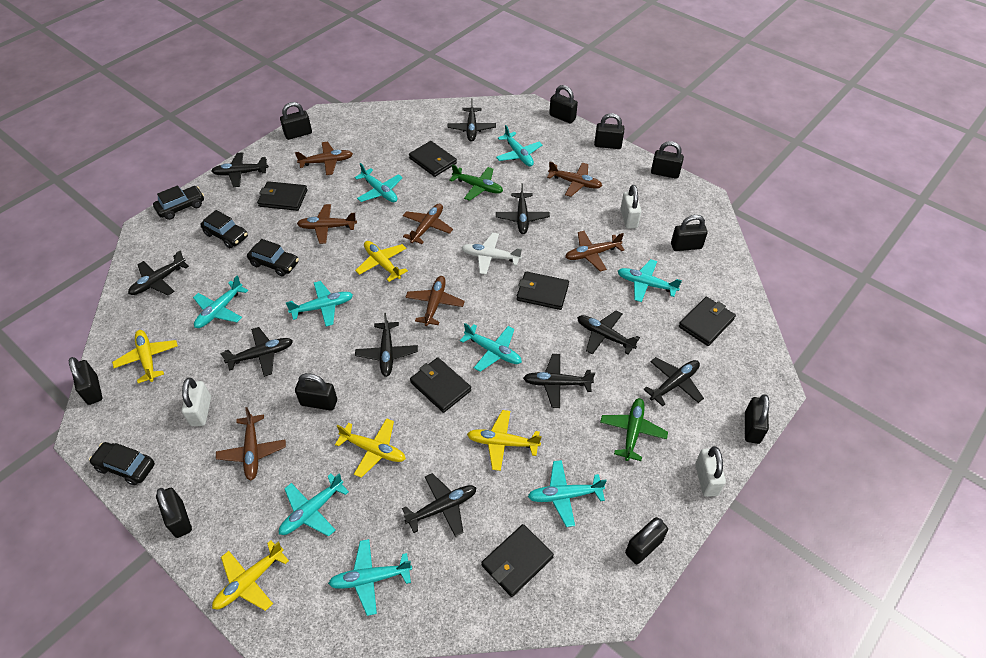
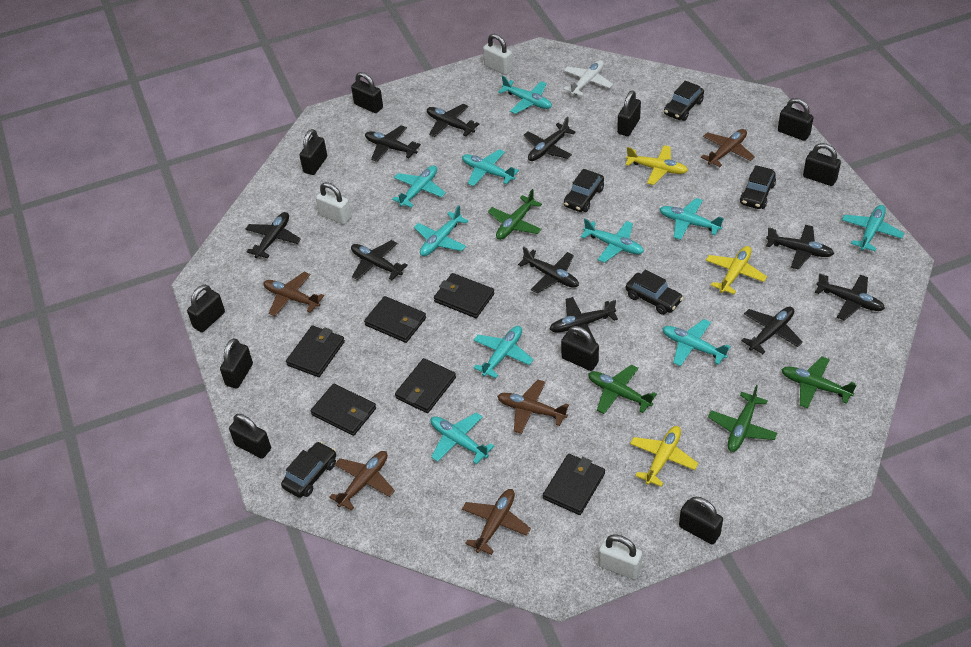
black car: 4 -> 5
brown plane: 7 -> 5
green plane: 2 -> 4
turquoise plane: 9 -> 10
yellow plane: 5 -> 3

